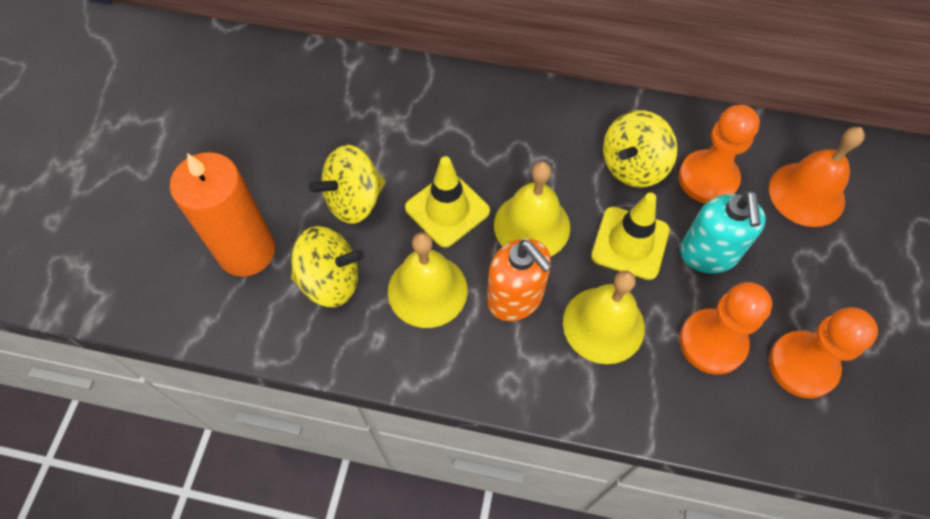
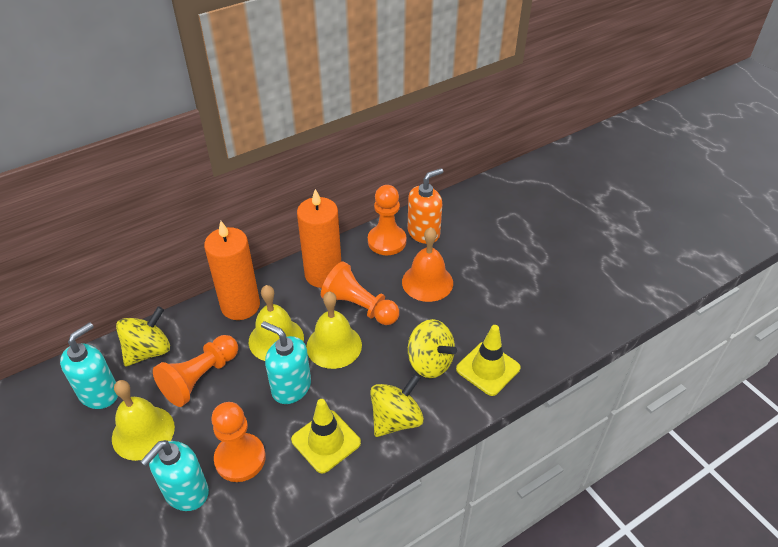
orange candle: 1 -> 2
orange pawn: 3 -> 4
turquoise soap dispenser: 1 -> 3

